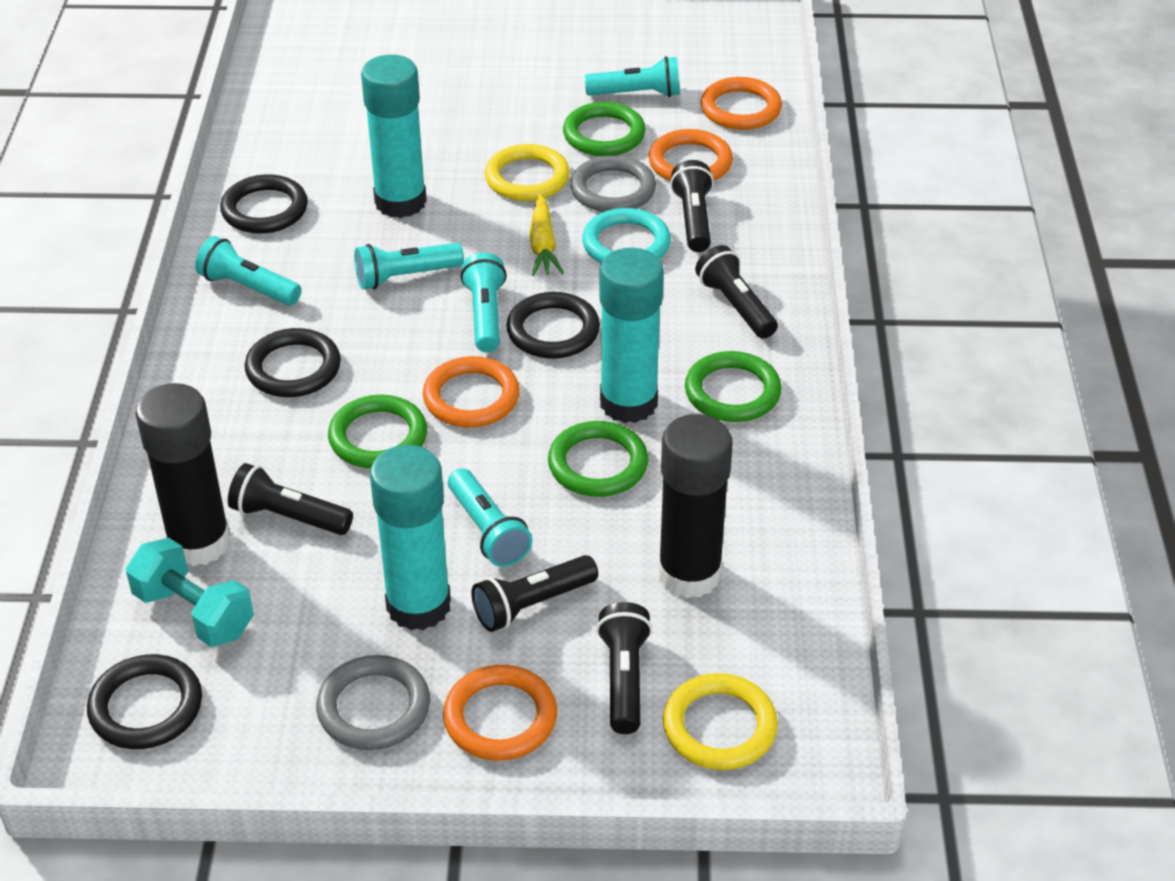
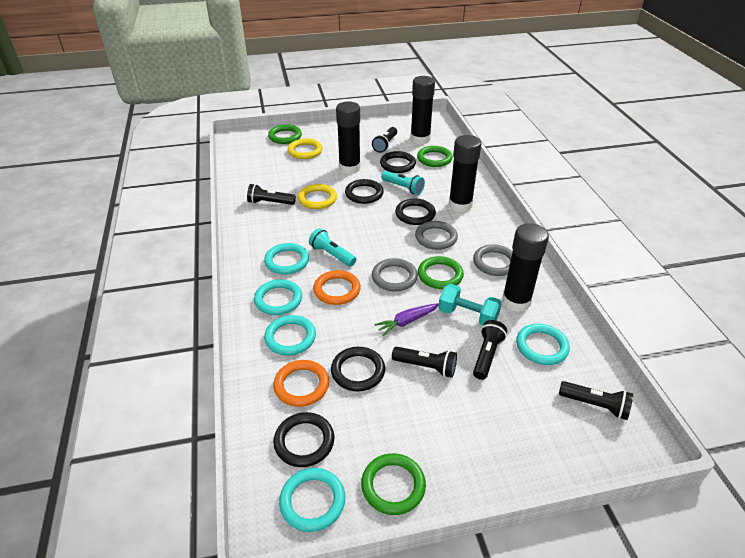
black glue stick: 2 -> 4
black ring: 4 -> 5
grey ring: 2 -> 3
orange ring: 4 -> 2
purple carrot: 0 -> 1
turquoise flashlight: 5 -> 2
turquoise glue stick: 3 -> 0
turquoise ring: 1 -> 5
yellow carrot: 1 -> 0

